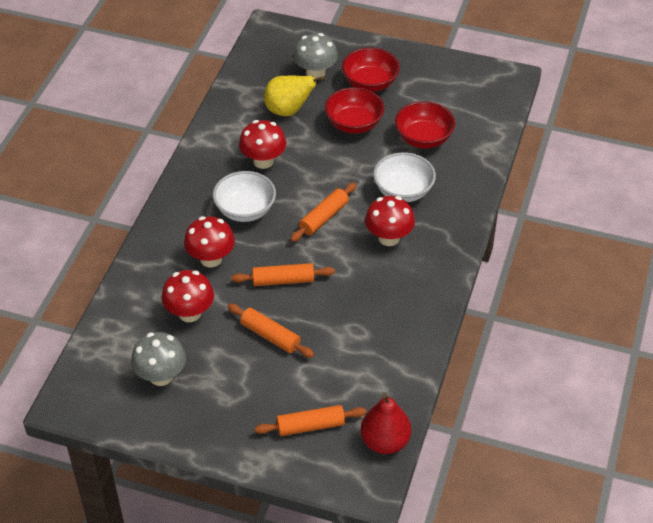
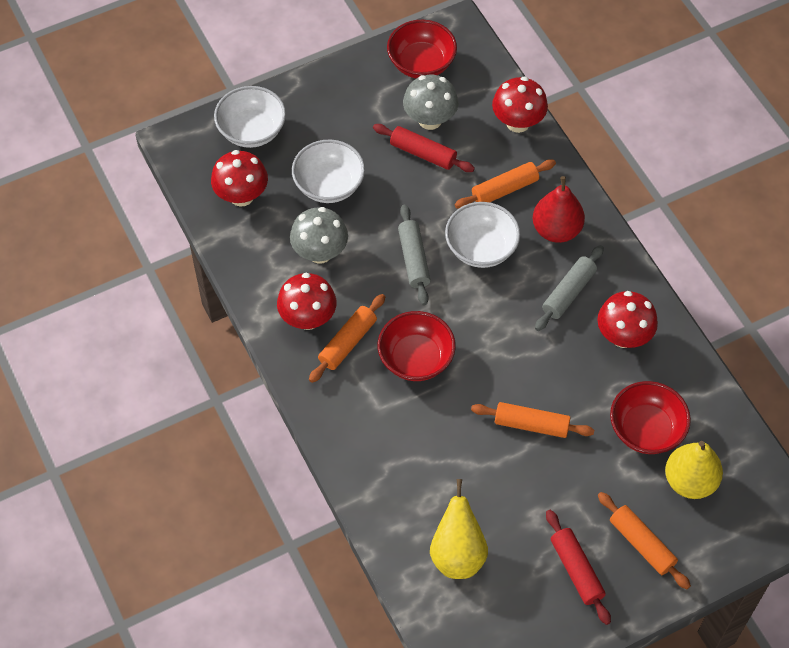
grey rolling pin: 0 -> 2
red rolling pin: 0 -> 2
white bowl: 2 -> 3
yellow pear: 1 -> 2

